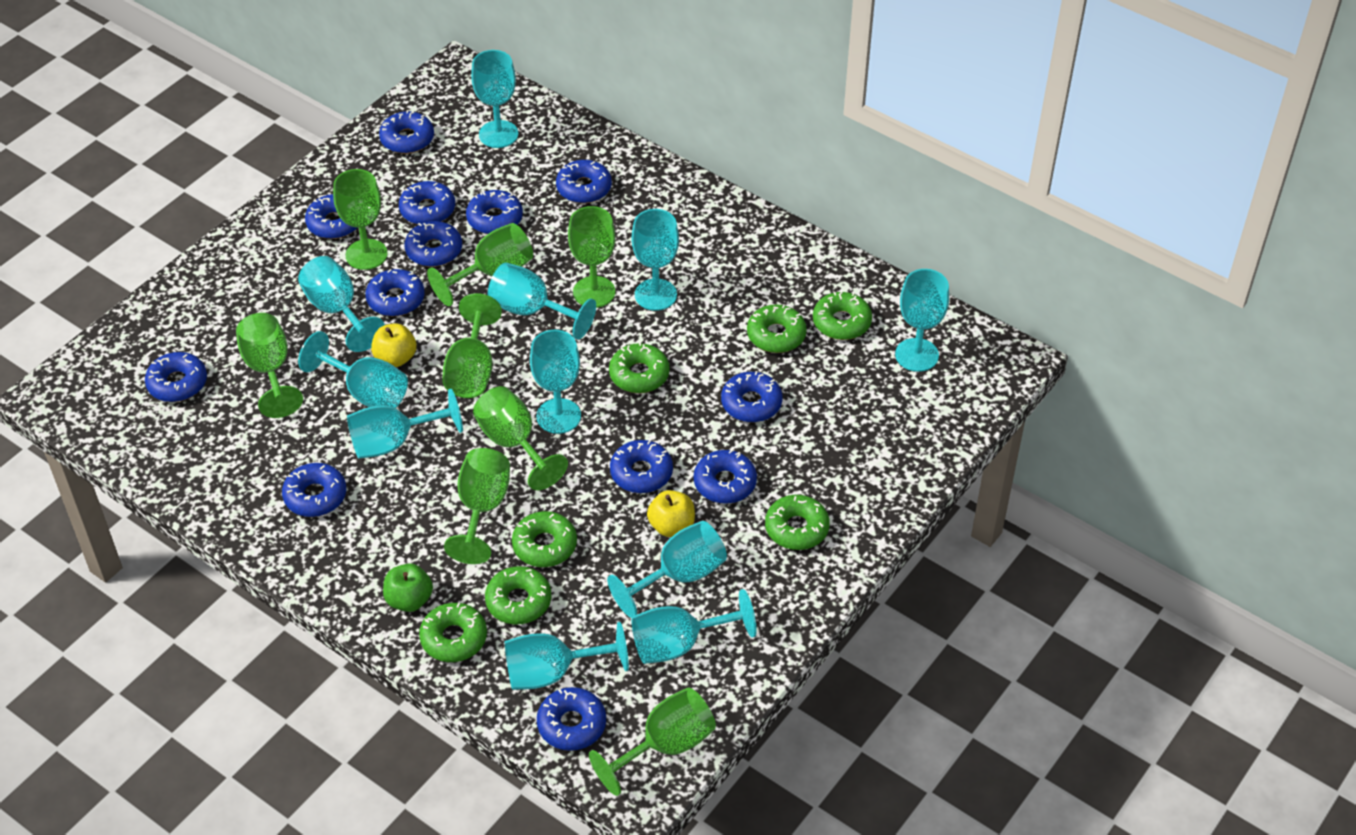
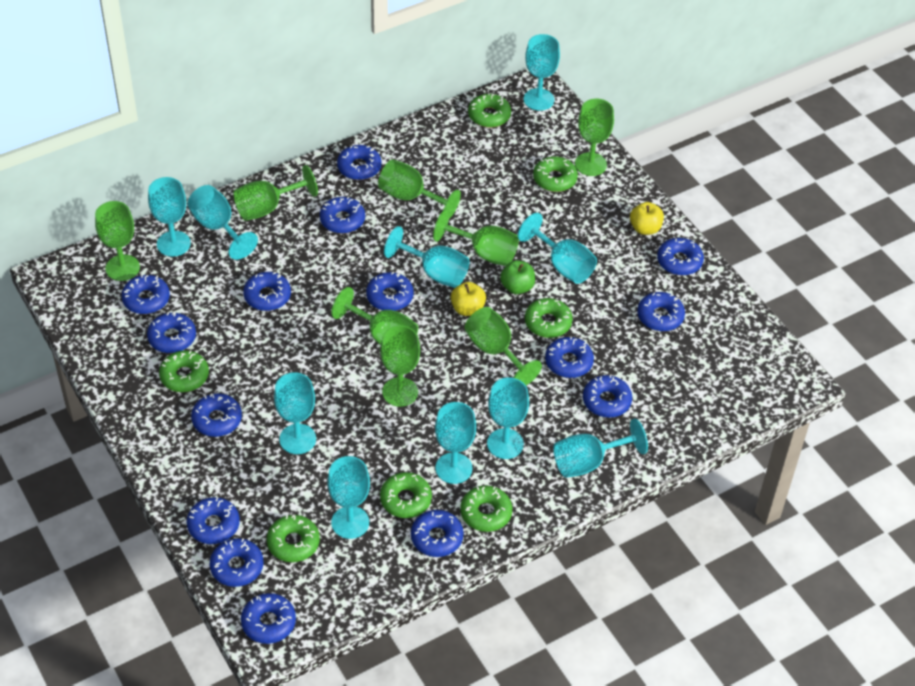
blue donut: 13 -> 15
turquoise goblet: 11 -> 10

